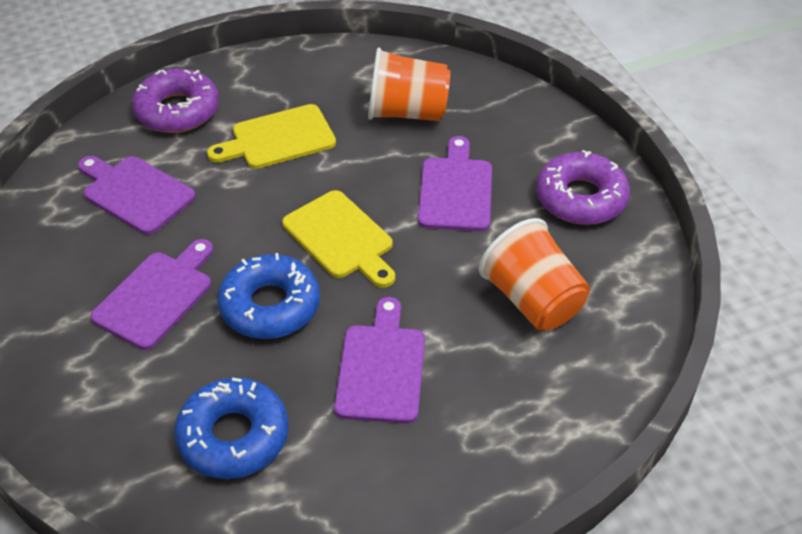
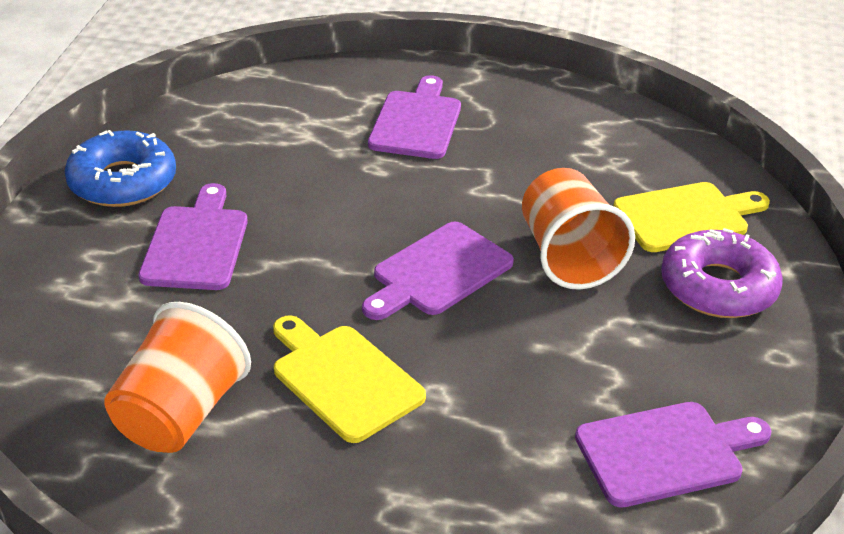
blue donut: 2 -> 1
purple donut: 2 -> 1

